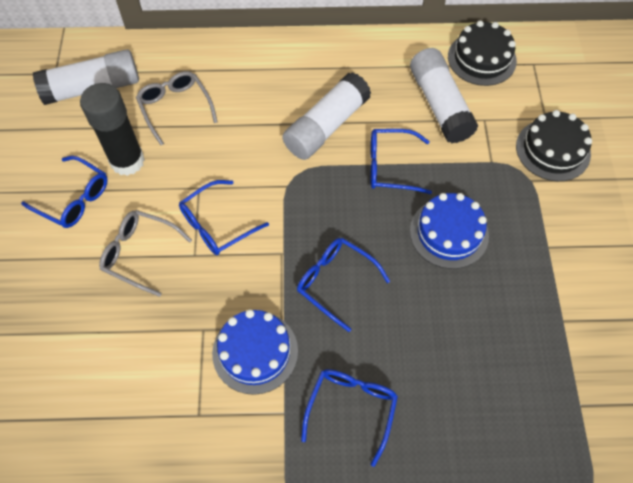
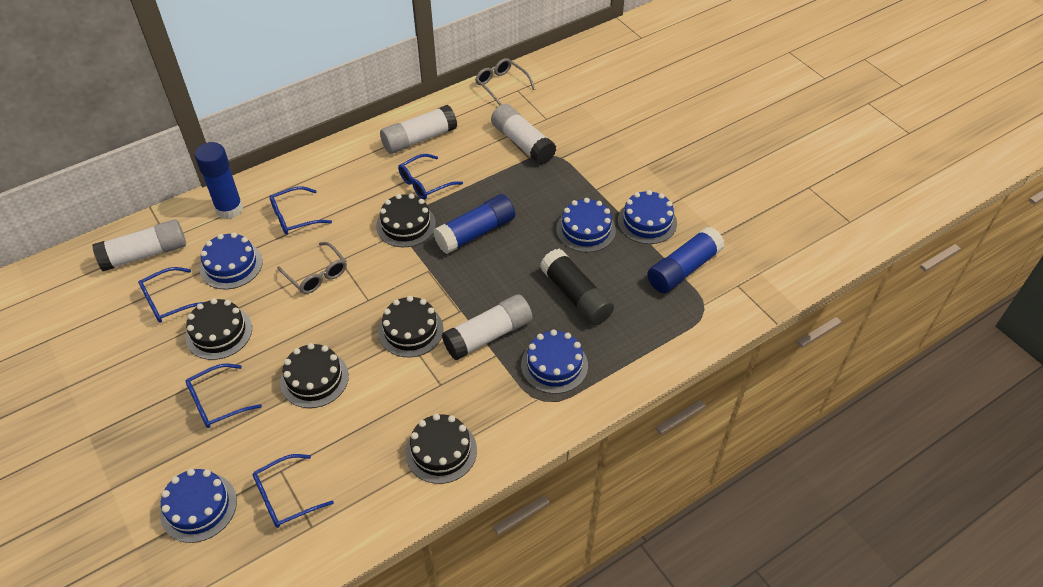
black cake: 2 -> 5
blue cake: 2 -> 5
blue glue stick: 0 -> 3
white glue stick: 3 -> 4

